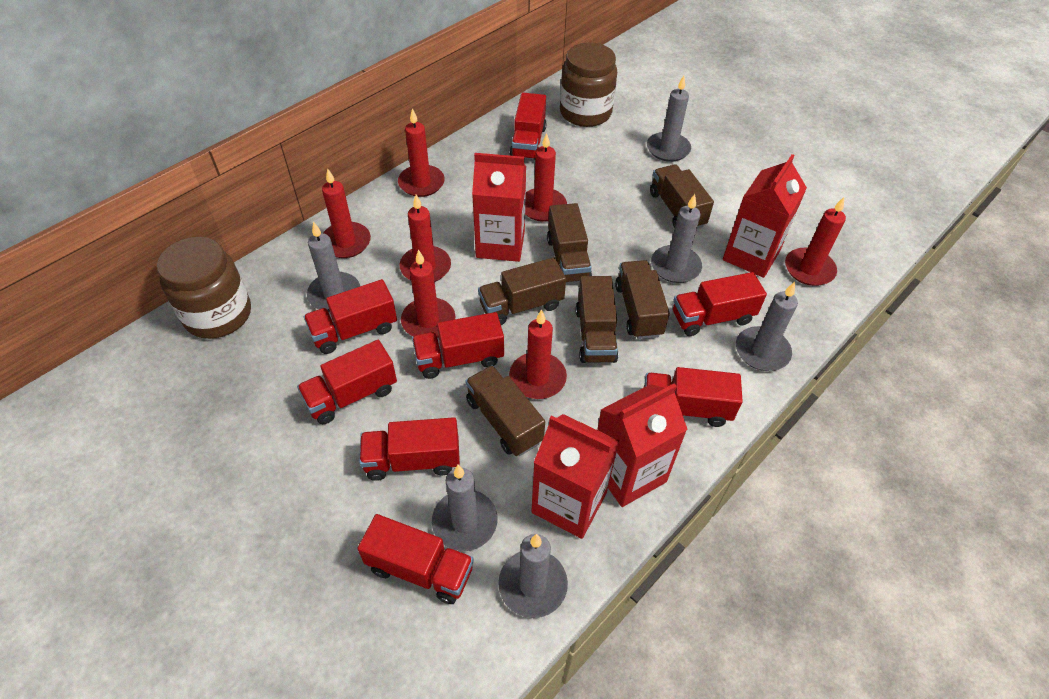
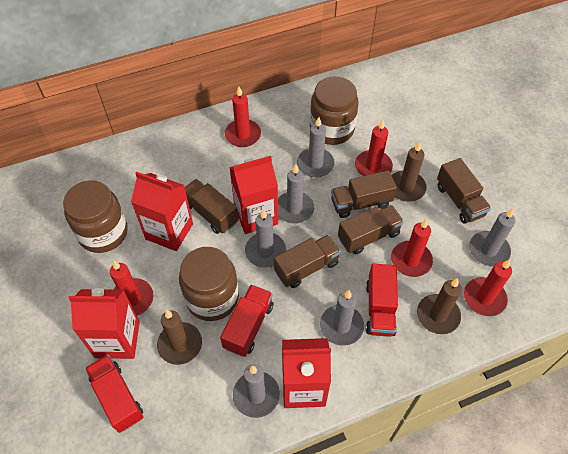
brown candle: 0 -> 3
brown jar: 2 -> 3
brown truck: 6 -> 5
red candle: 7 -> 5
red truck: 8 -> 3

